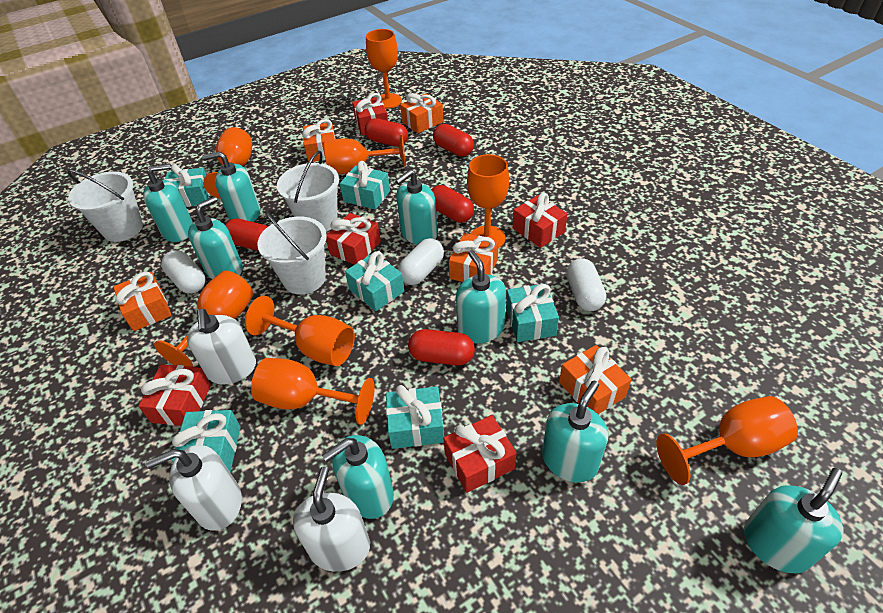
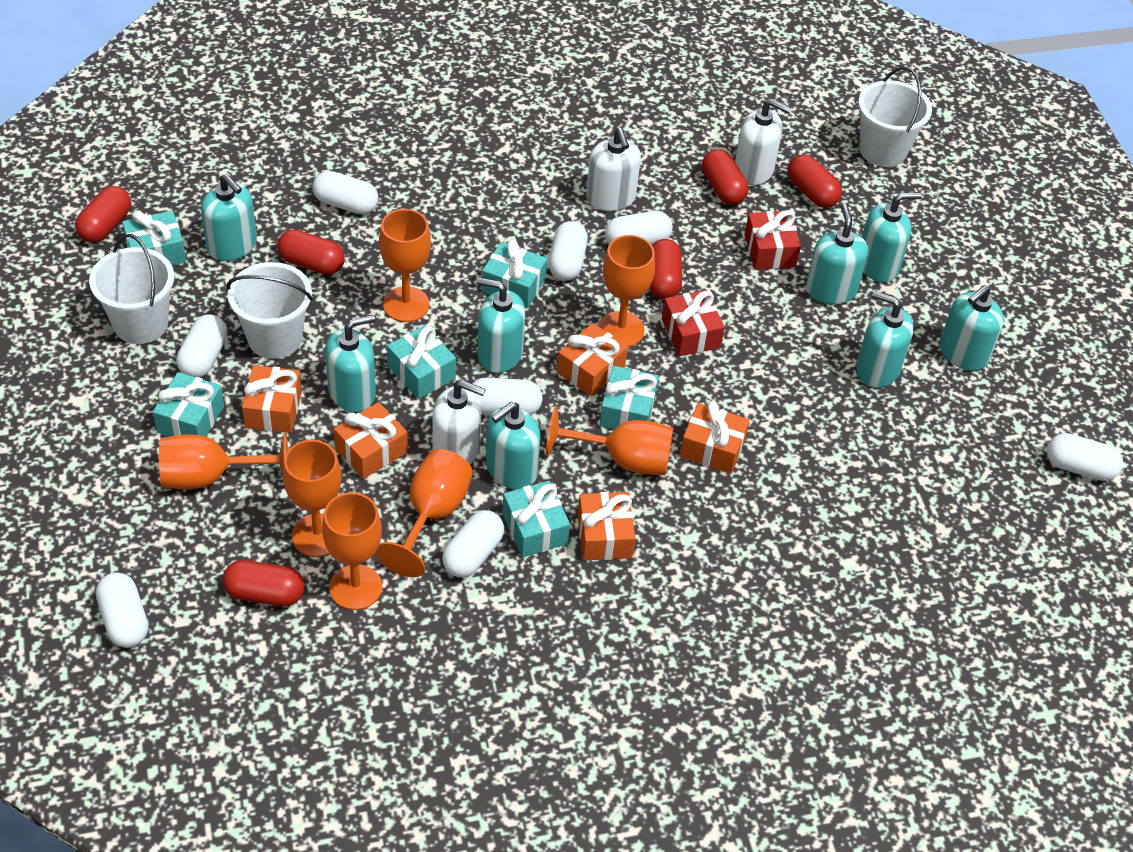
orange goblet: 8 -> 7
red capsule: 5 -> 6
red gift: 5 -> 2
white capsule: 3 -> 8

